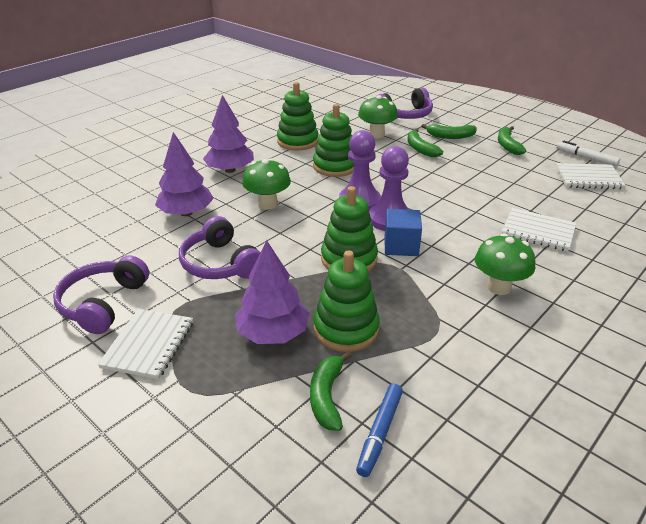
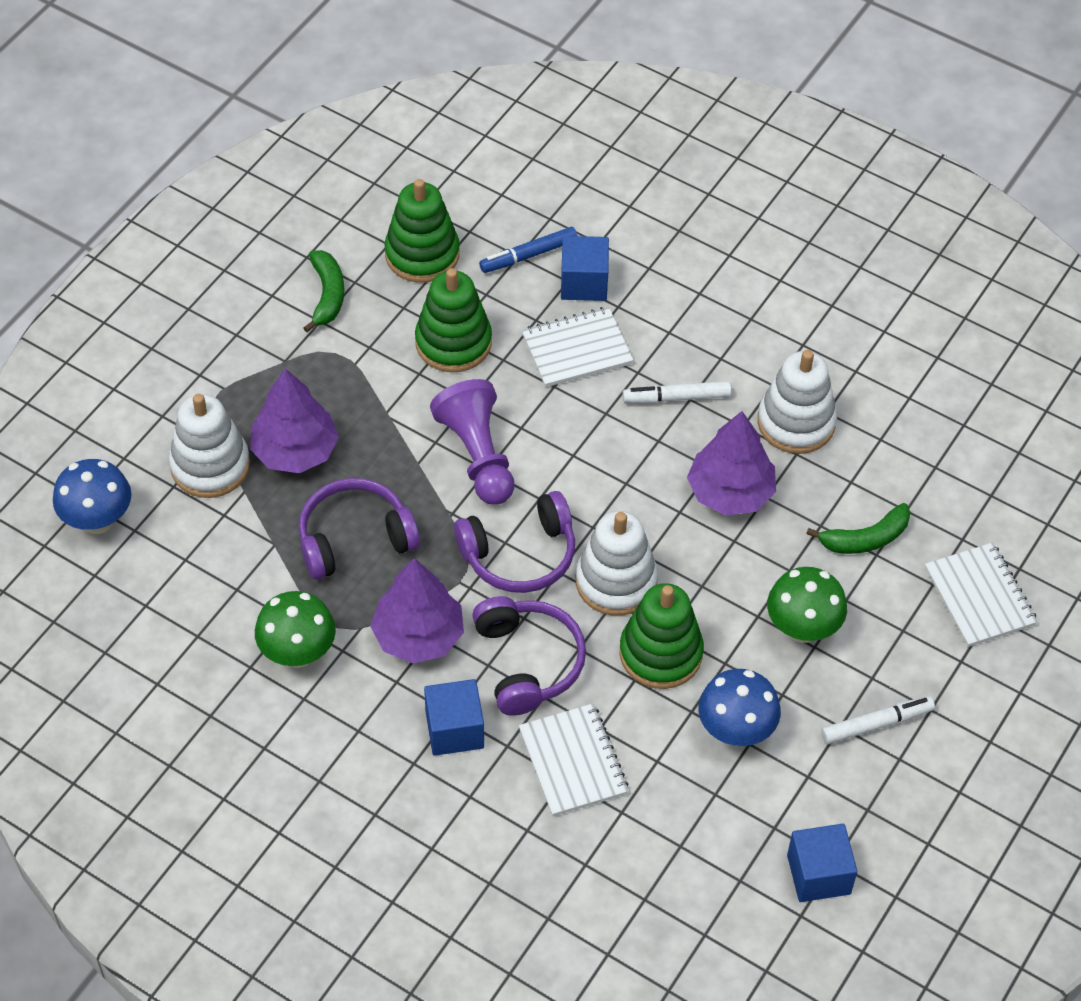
blue cube: 1 -> 3
blue mushroom: 0 -> 2
green banana: 4 -> 2
green mushroom: 3 -> 2
green stacking toy: 4 -> 3
purple pawn: 2 -> 1
white marker: 1 -> 2
white stacking toy: 0 -> 3

